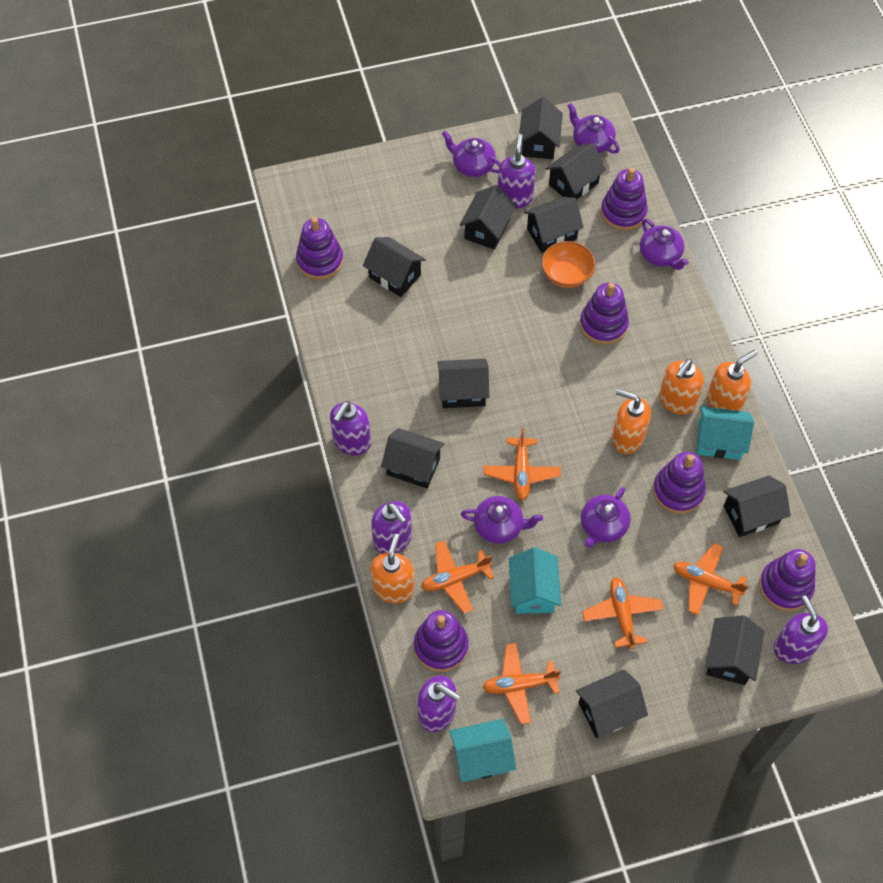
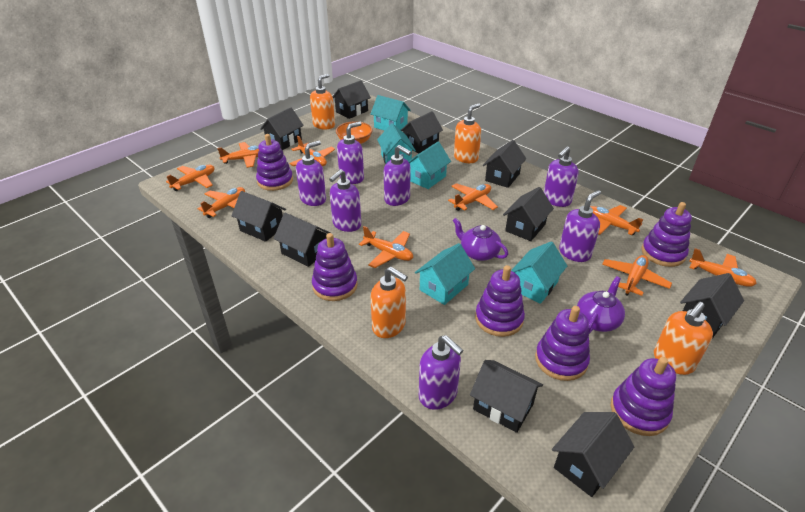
orange plane: 5 -> 9
purple soap dispenser: 5 -> 7
purple teapot: 5 -> 2
turquoise house: 3 -> 5

